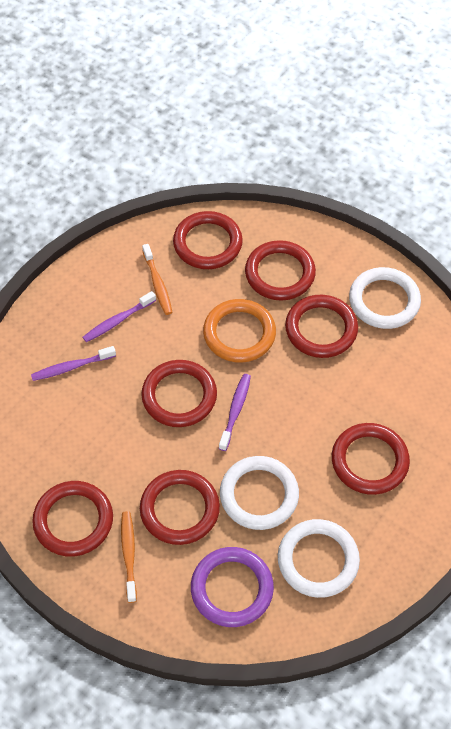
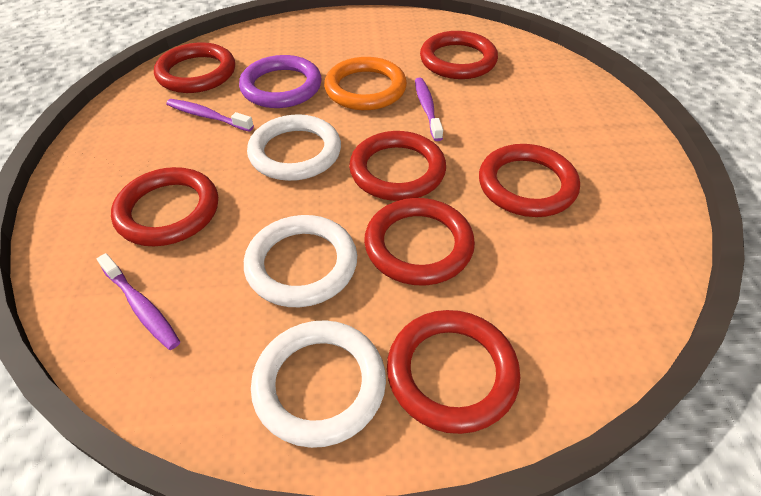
orange toothbrush: 2 -> 0

